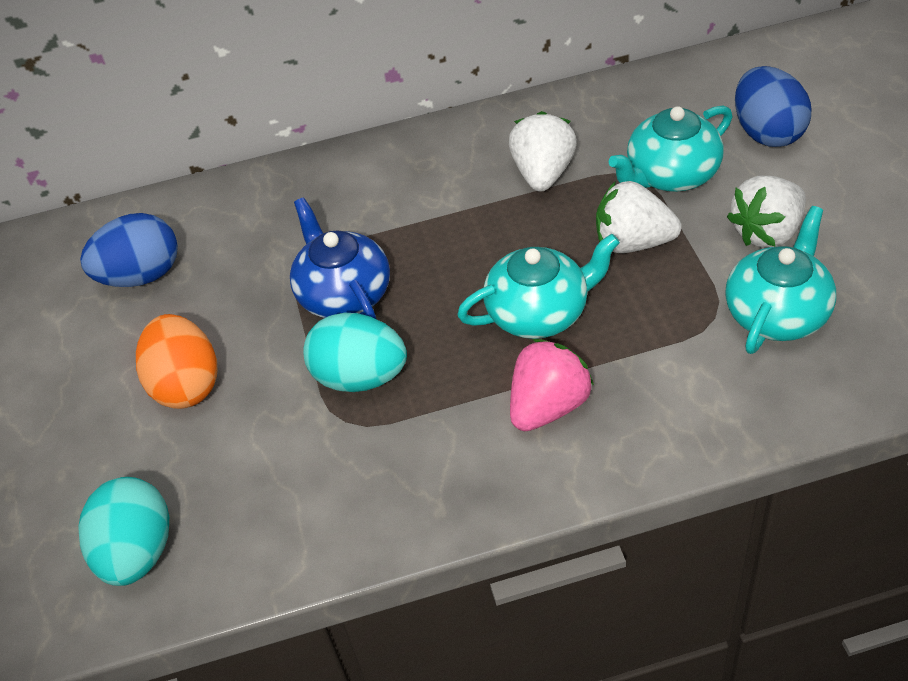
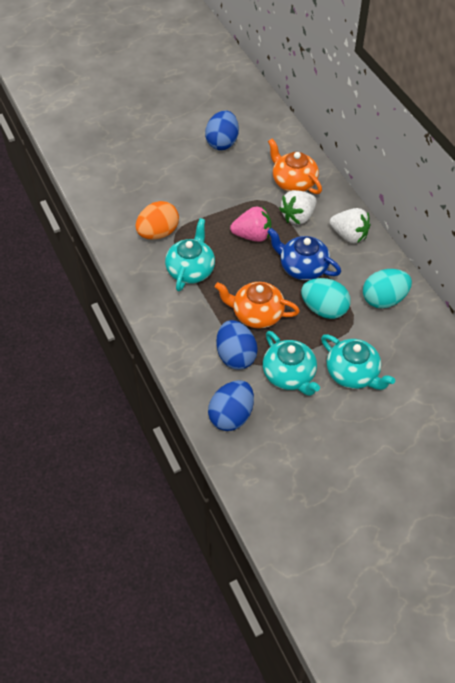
blue egg: 2 -> 3
orange teapot: 0 -> 2
white strawberry: 3 -> 2

